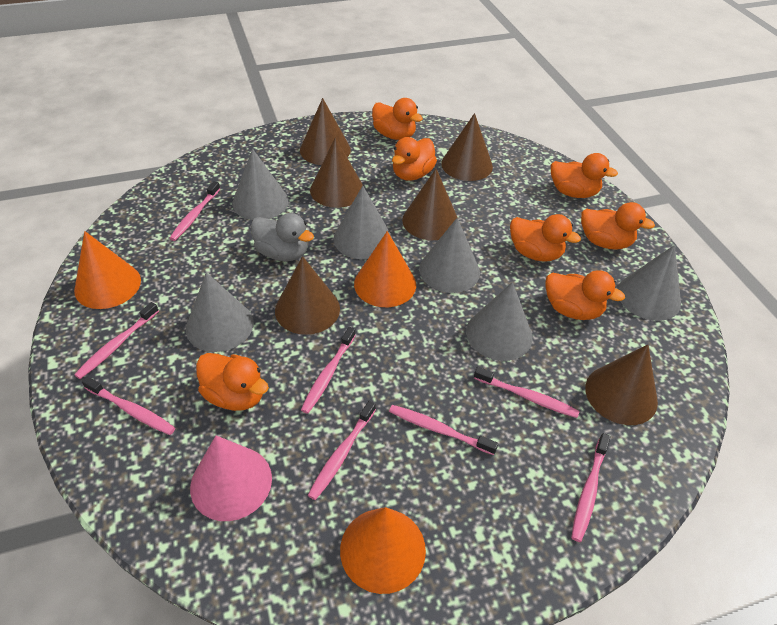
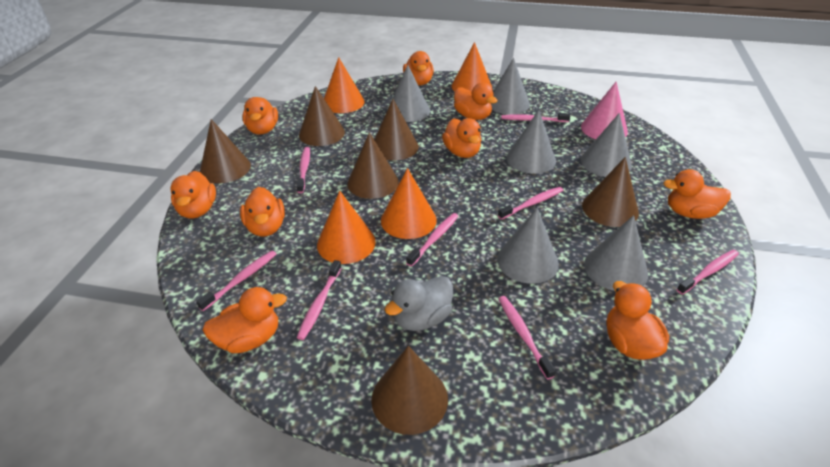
orange cone: 3 -> 4
orange duck: 7 -> 9

